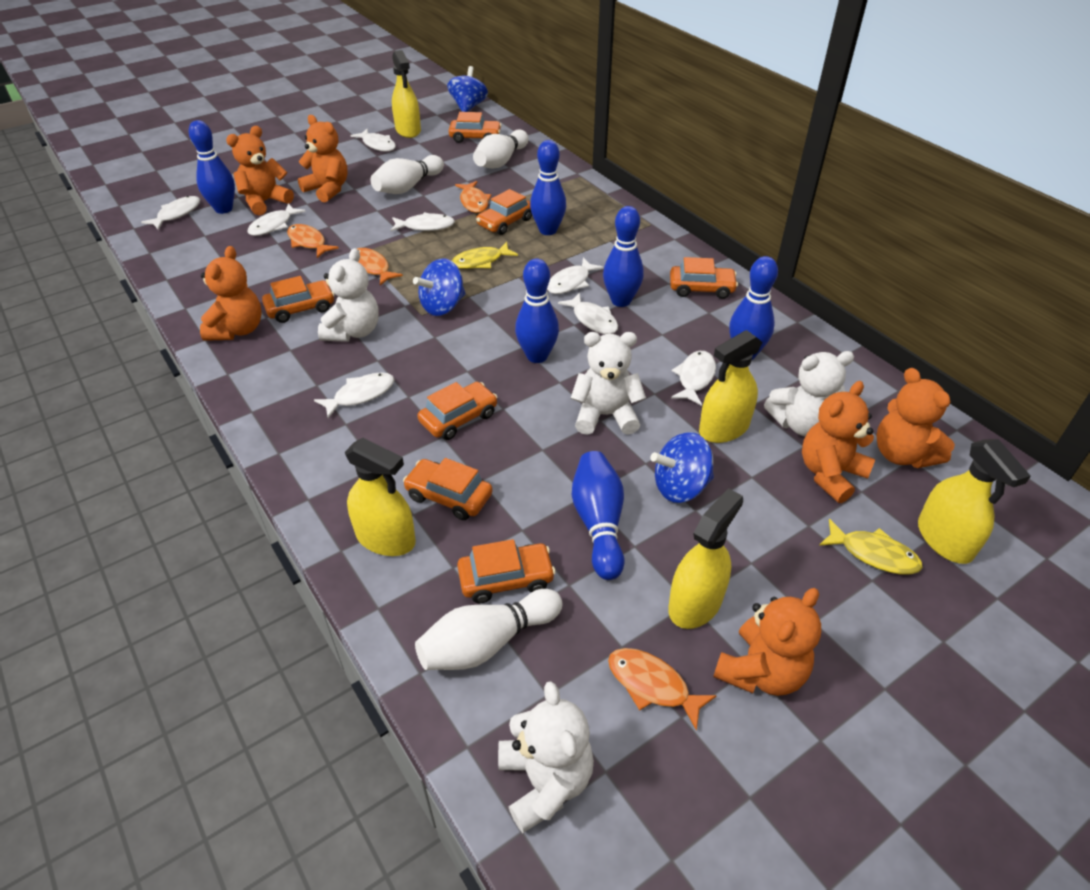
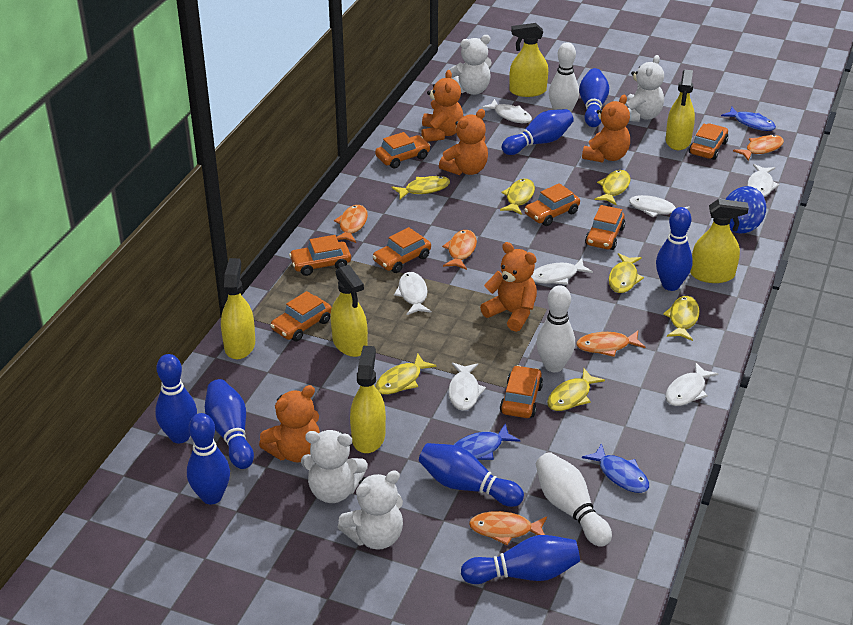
blue bowling pin: 6 -> 8
blue fish: 0 -> 3
blue spinning top: 3 -> 1
orange car: 7 -> 8
orange fish: 4 -> 5
orange teddy bear: 6 -> 5
white fish: 8 -> 7
yellow fish: 2 -> 7
yellow spray bottle: 5 -> 6

